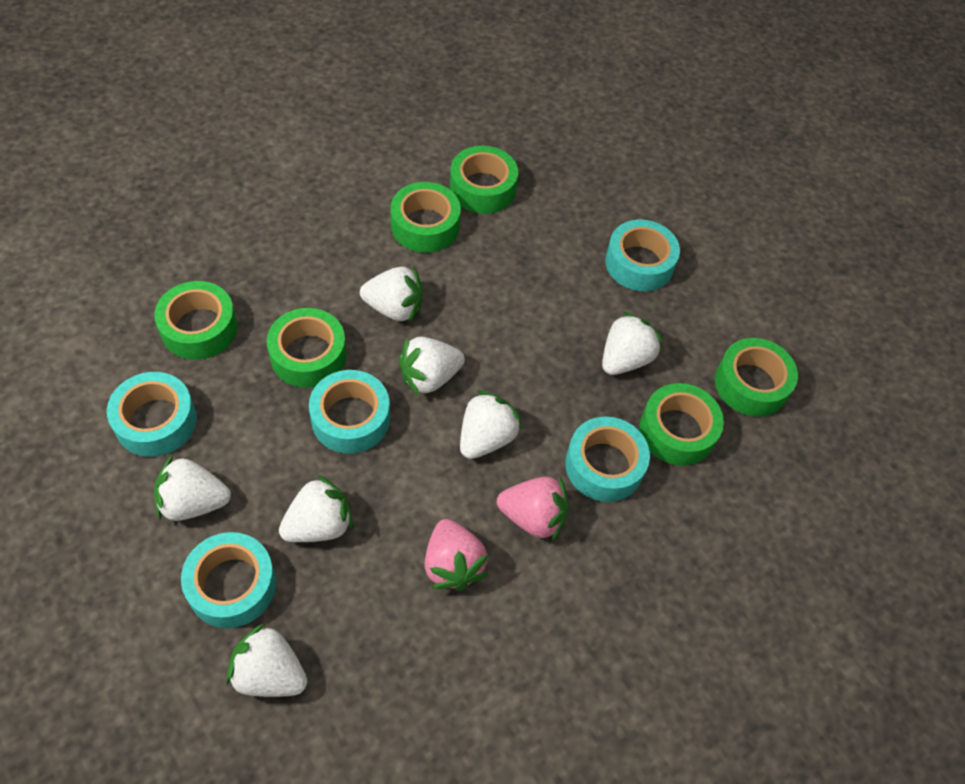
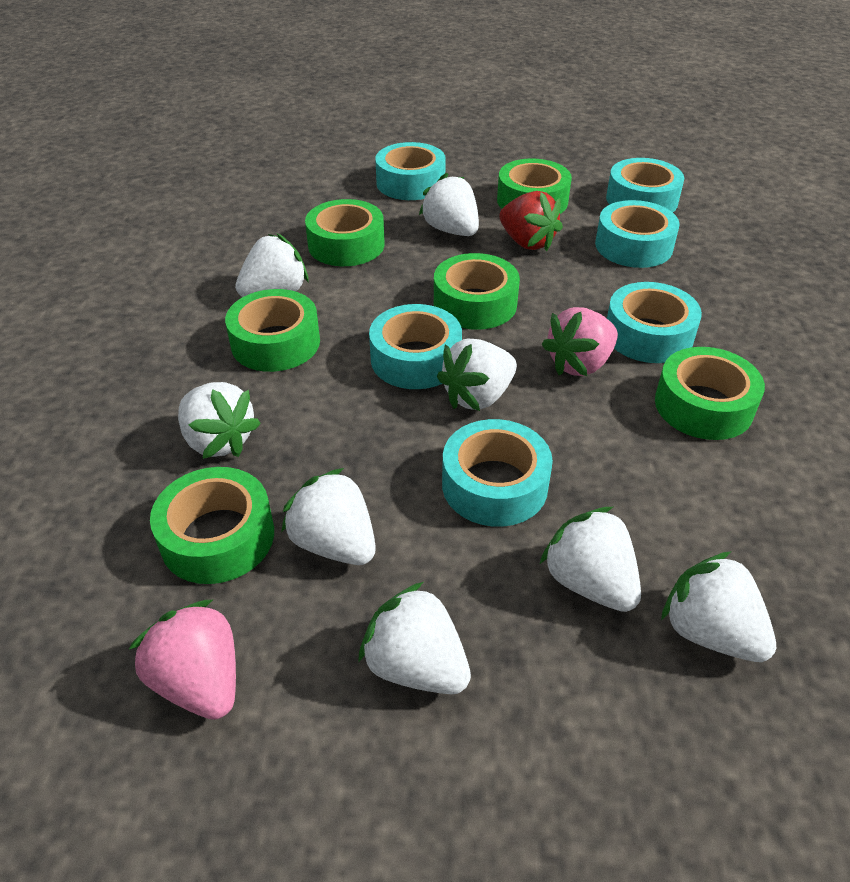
red strawberry: 0 -> 1
turquoise tape: 5 -> 6
white strawberry: 7 -> 8

